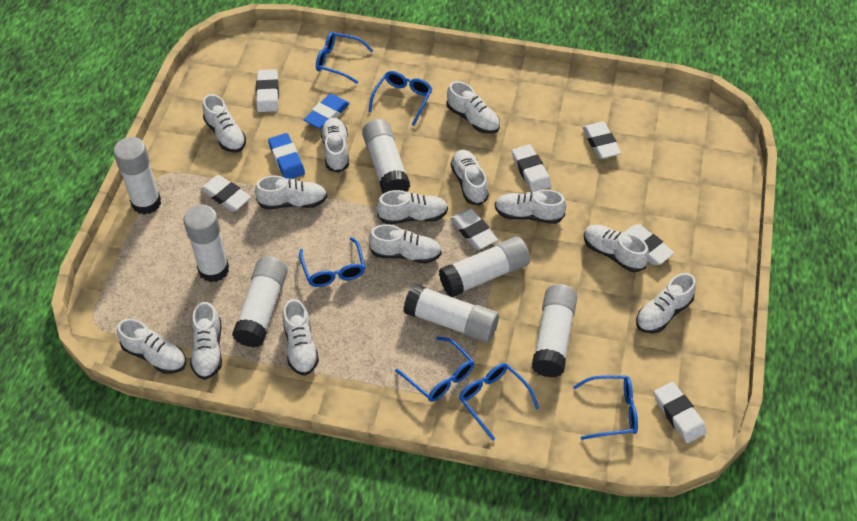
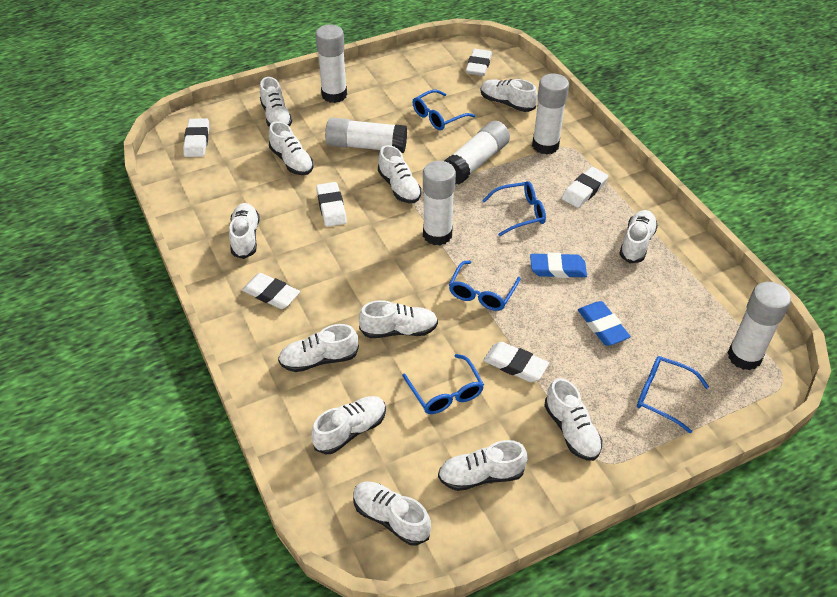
blue glasses: 6 -> 5
white eraser: 7 -> 6
white glue stick: 7 -> 6
white shoe: 13 -> 12

